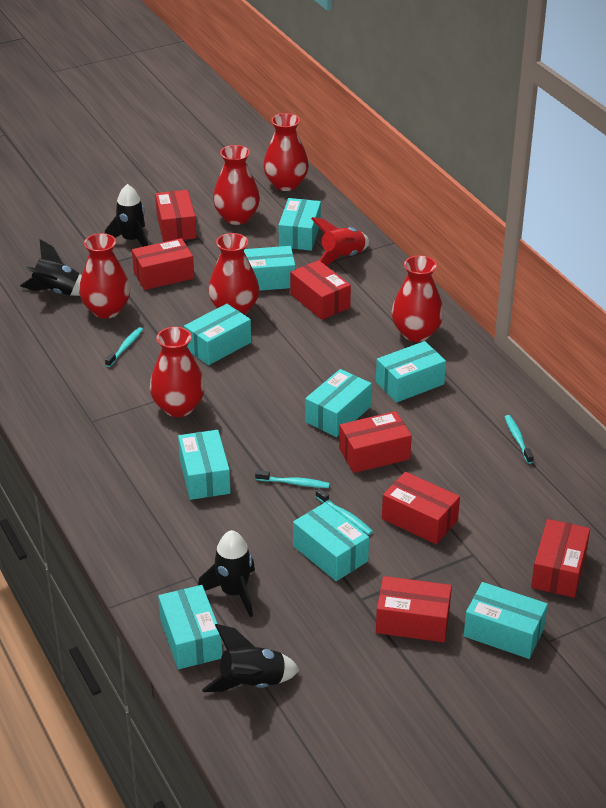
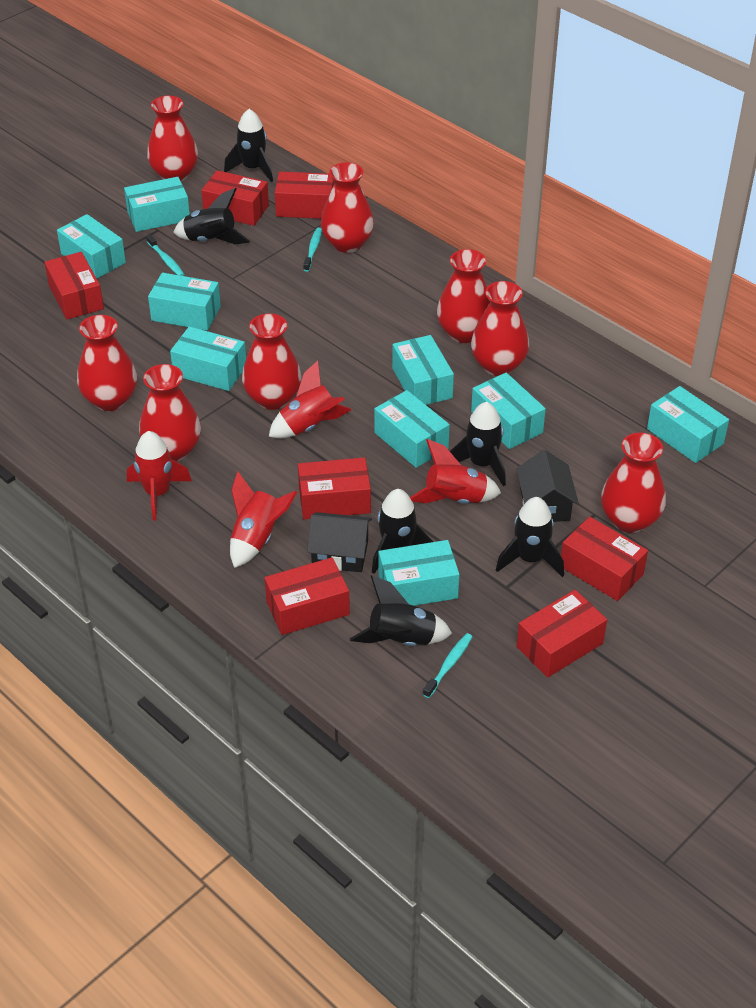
black house: 0 -> 2
black rocket: 4 -> 6
red rocket: 1 -> 4
red vase: 6 -> 8
turquoise toothbrush: 4 -> 3

